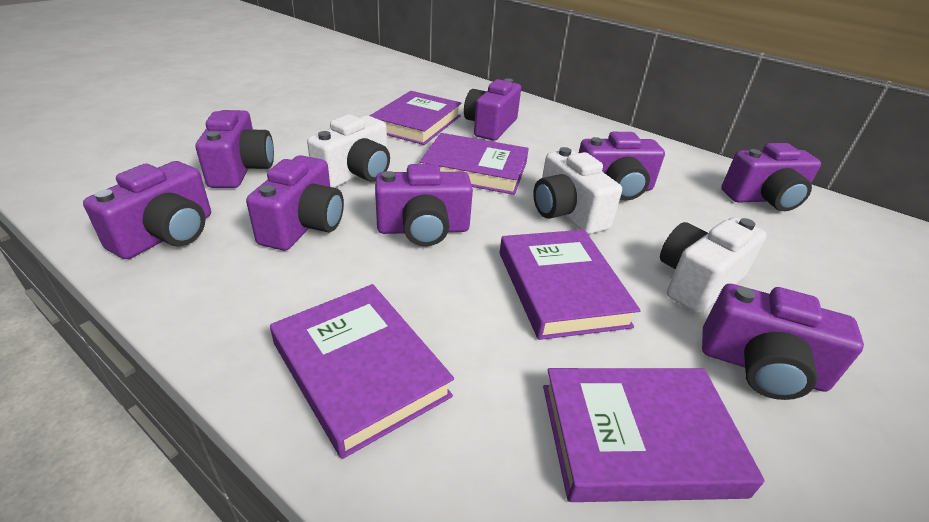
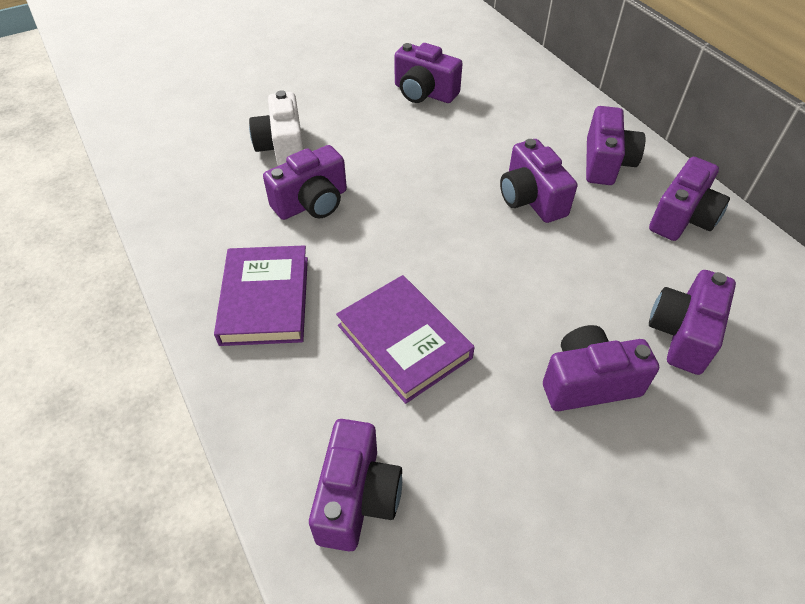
purple book: 5 -> 2
white camera: 3 -> 1

